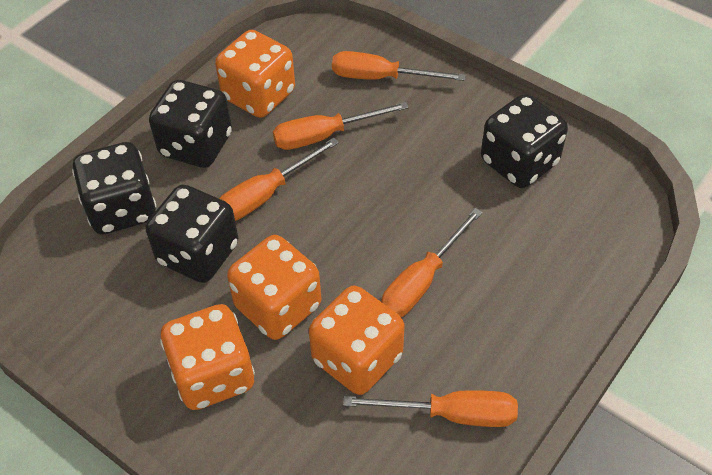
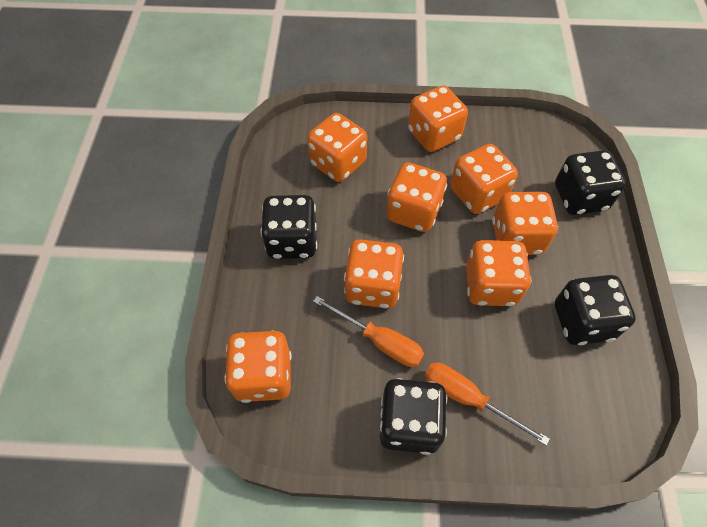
orange dice: 4 -> 8
orange screwdriver: 5 -> 2

